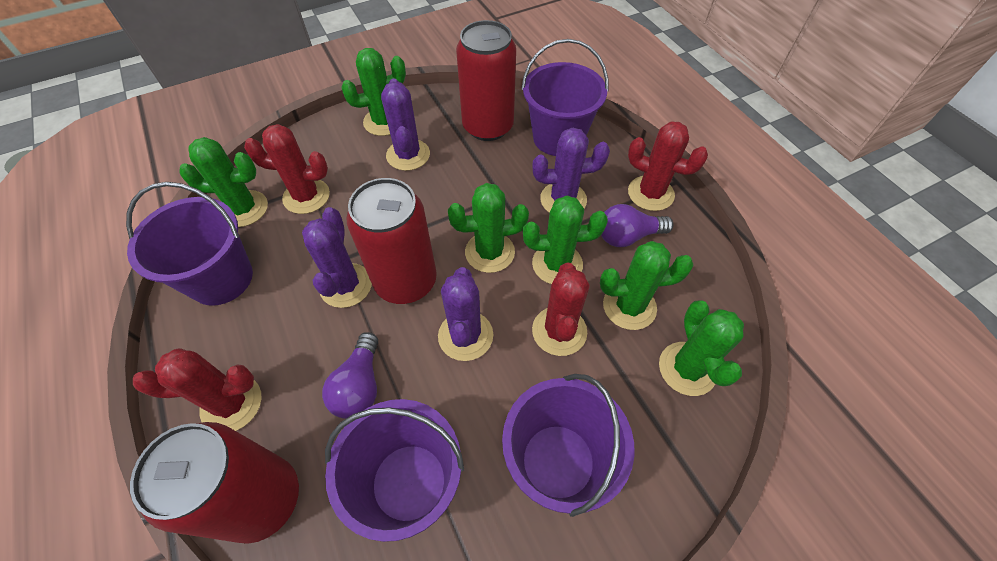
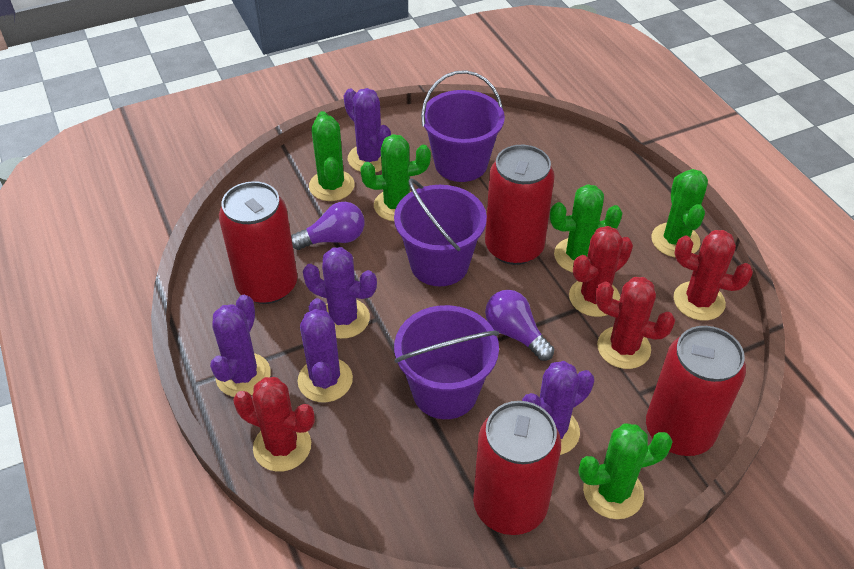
green cactus: 6 -> 5
purple bucket: 4 -> 3
purple cactus: 4 -> 5
red can: 3 -> 4

